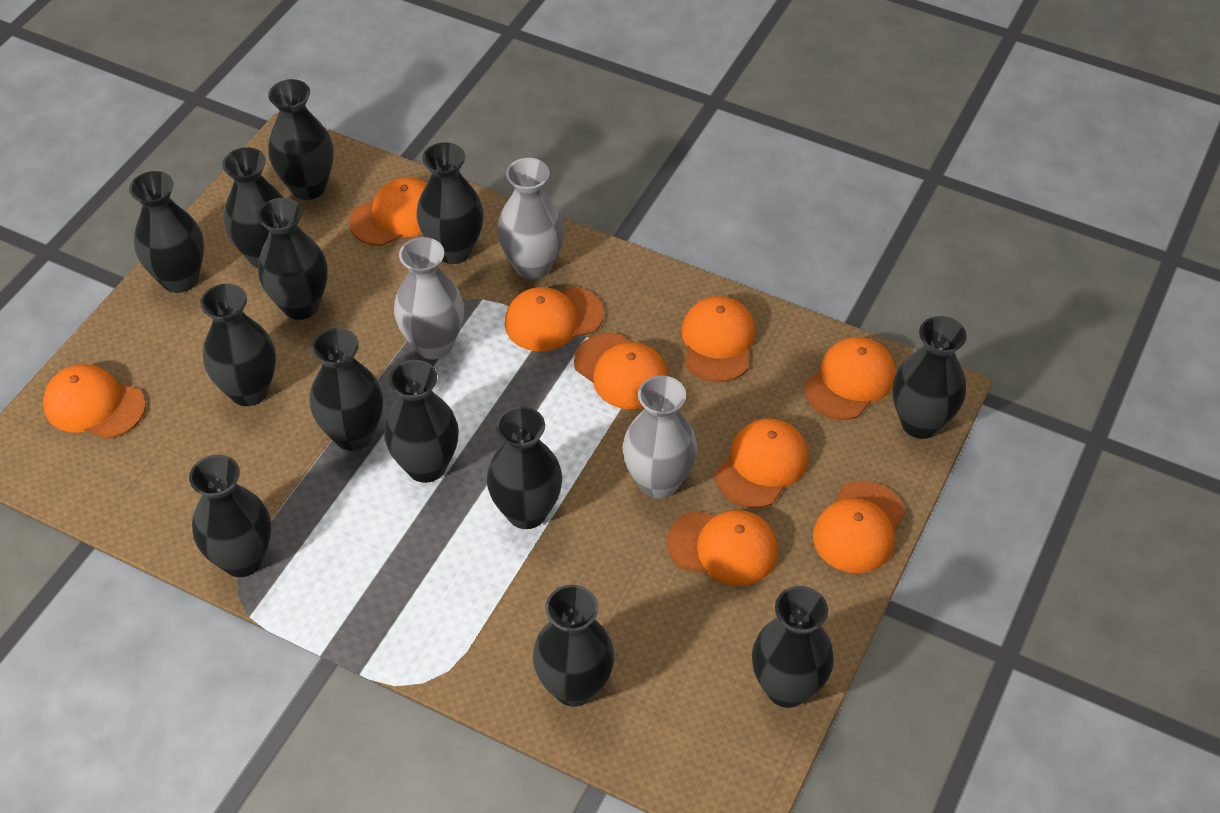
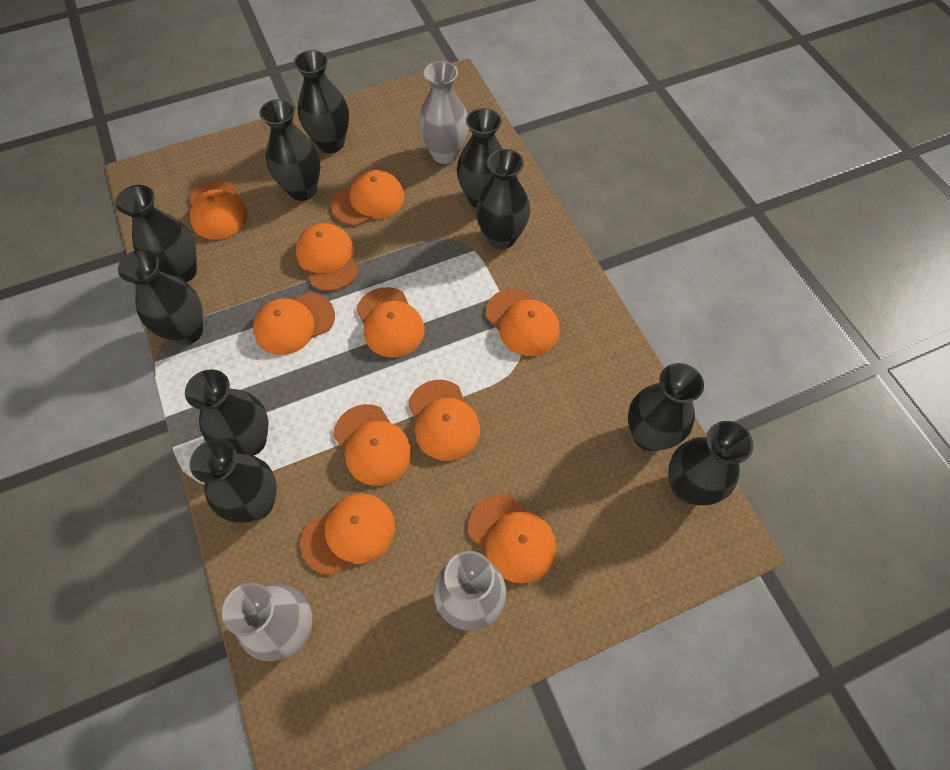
black vase: 13 -> 10
orange cap: 9 -> 10

